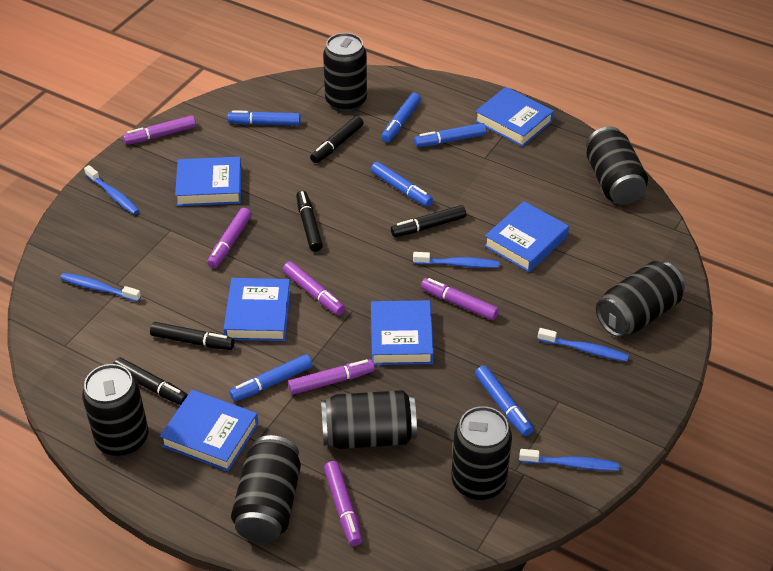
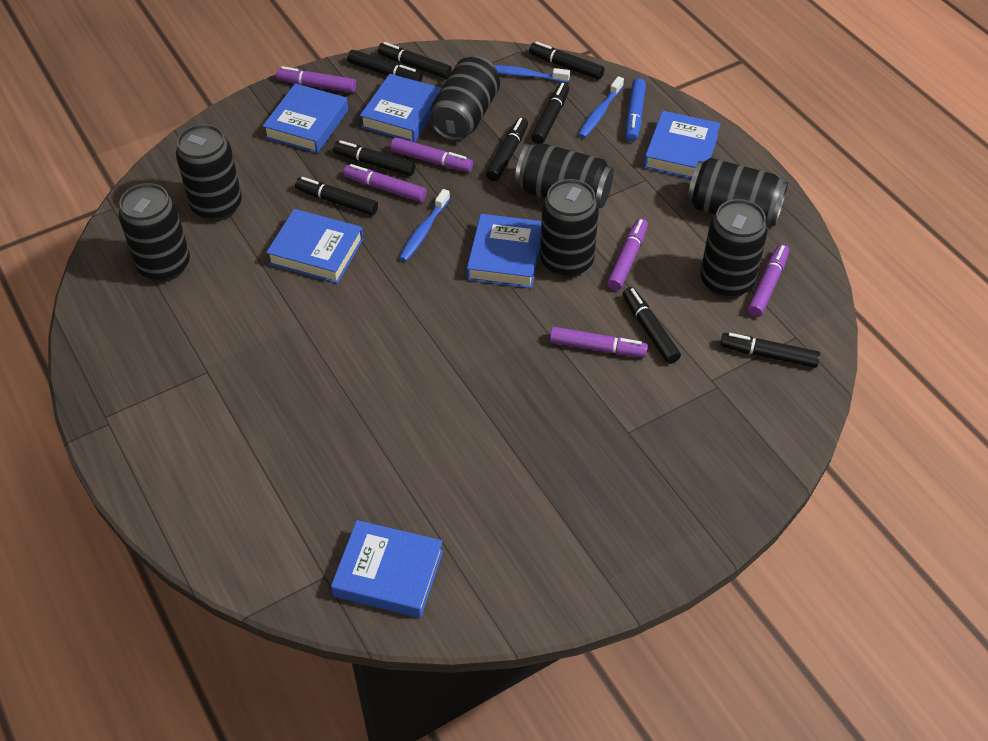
black marker: 5 -> 9
blue marker: 6 -> 1
blue toothbrush: 5 -> 3

